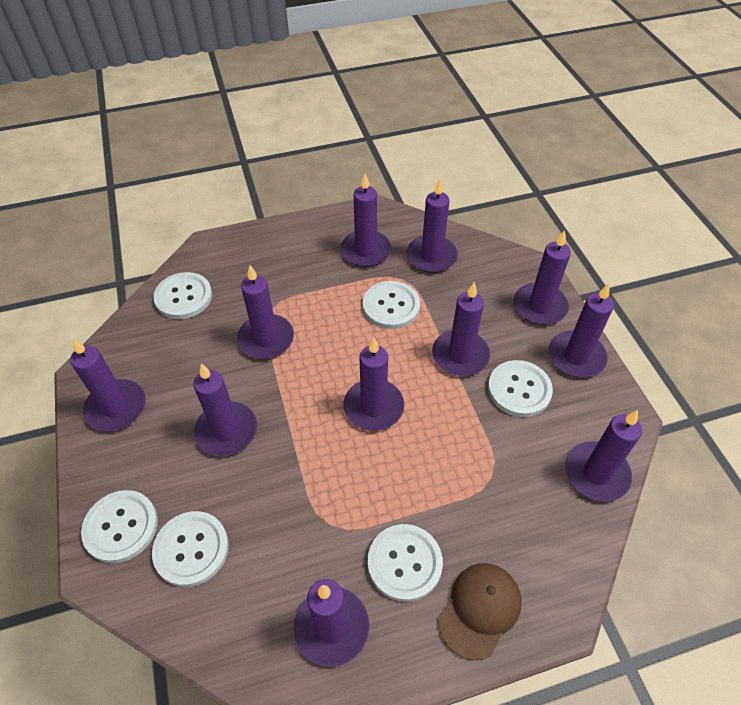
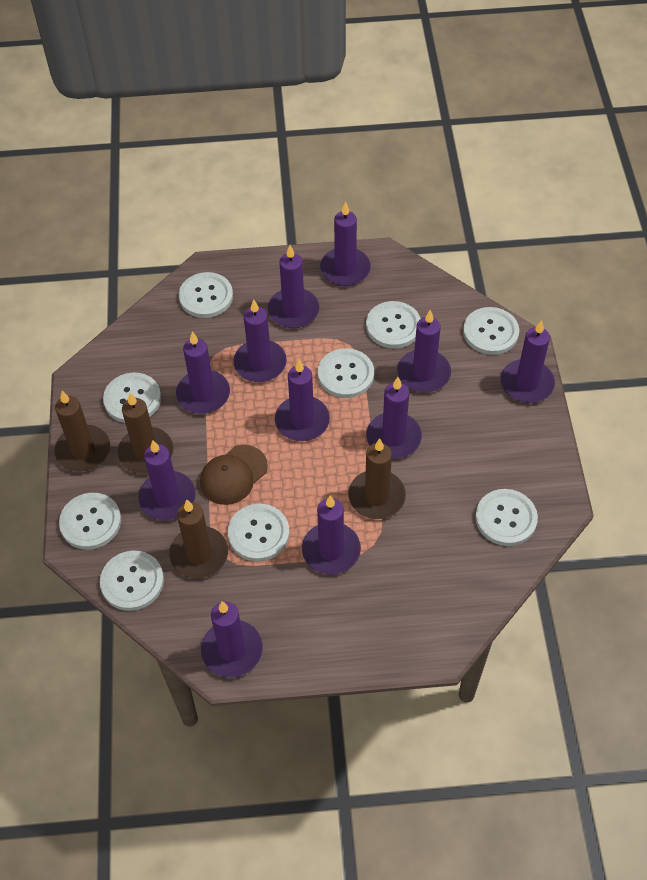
brown candle: 0 -> 4
white button: 6 -> 9

